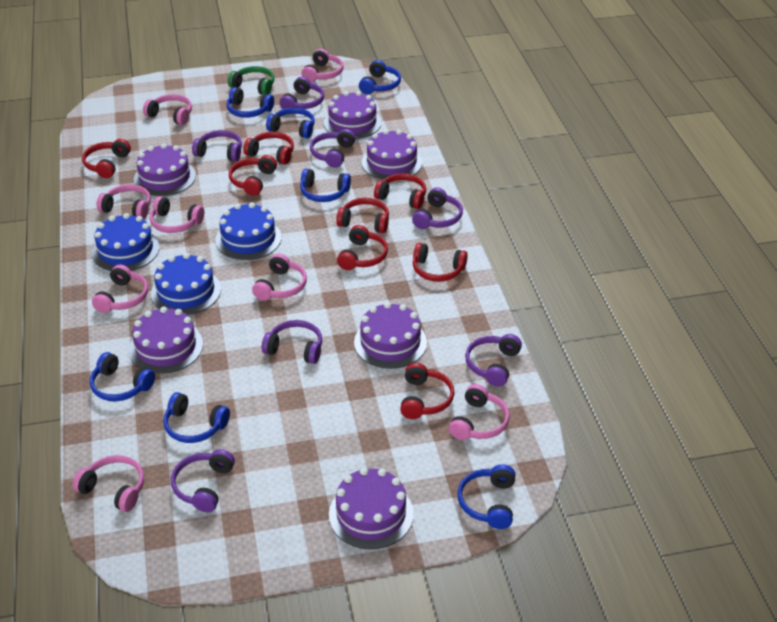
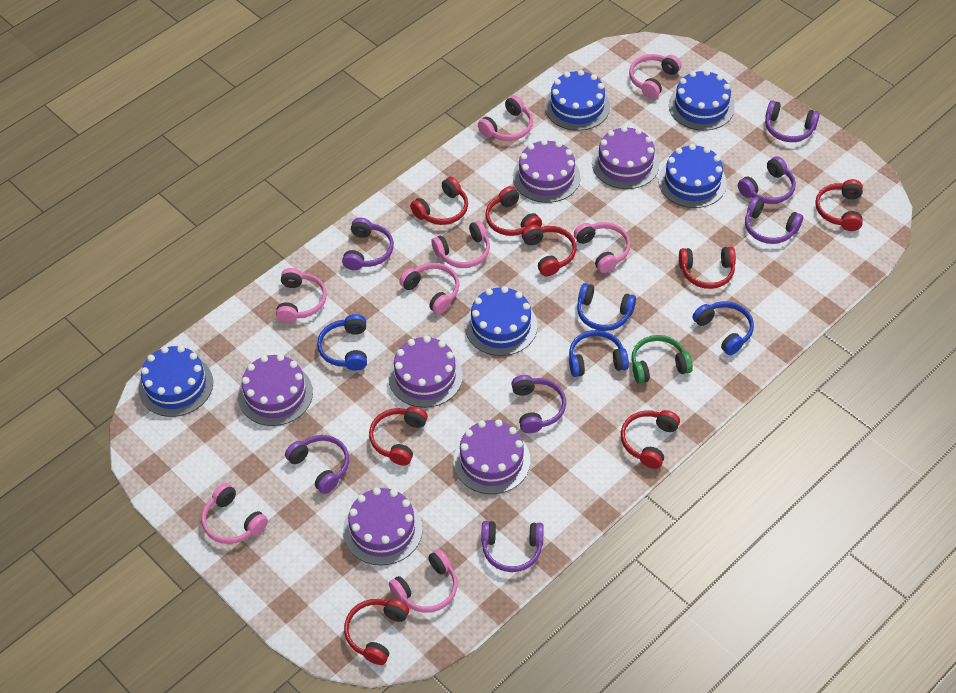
blue cake: 3 -> 5
blue headphones: 7 -> 4

